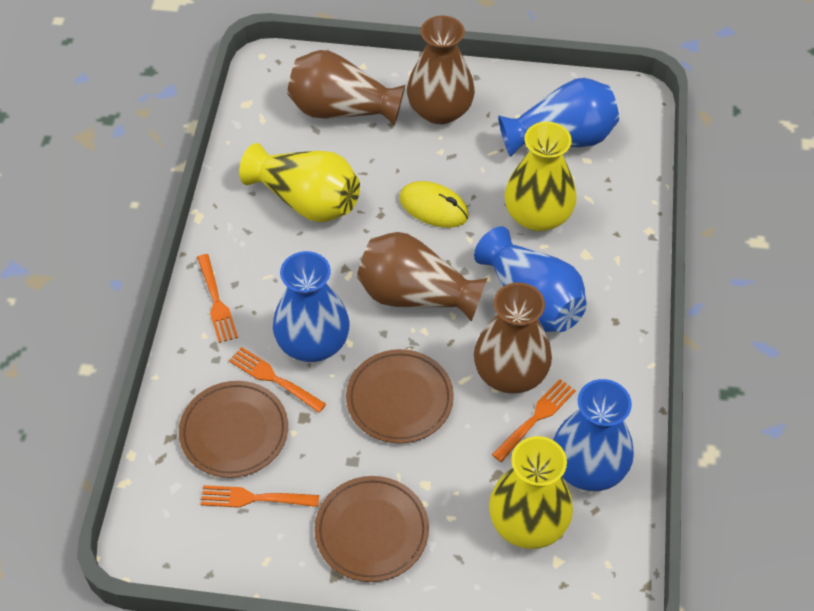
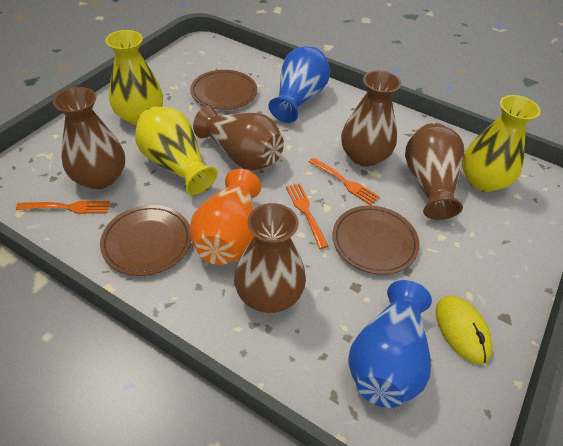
blue vase: 4 -> 2
brown vase: 4 -> 5
orange fork: 4 -> 3
orange vase: 0 -> 1

